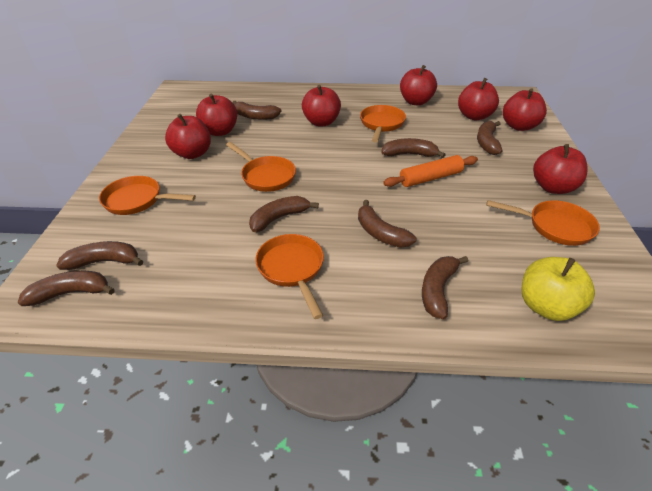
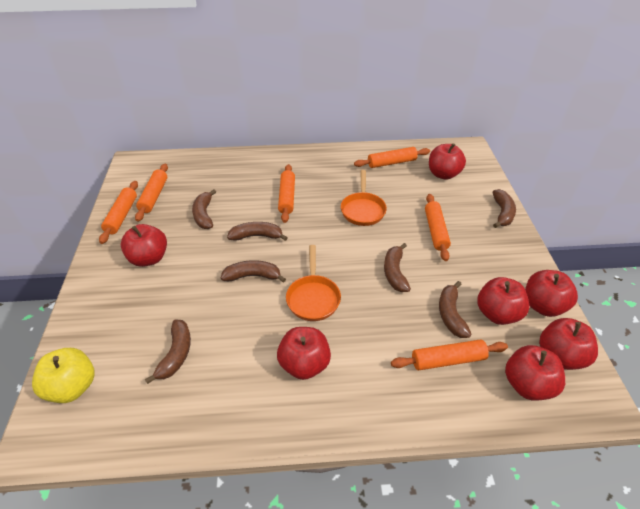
brown banana: 8 -> 7
orange pan: 5 -> 2
orange rolling pin: 1 -> 6

